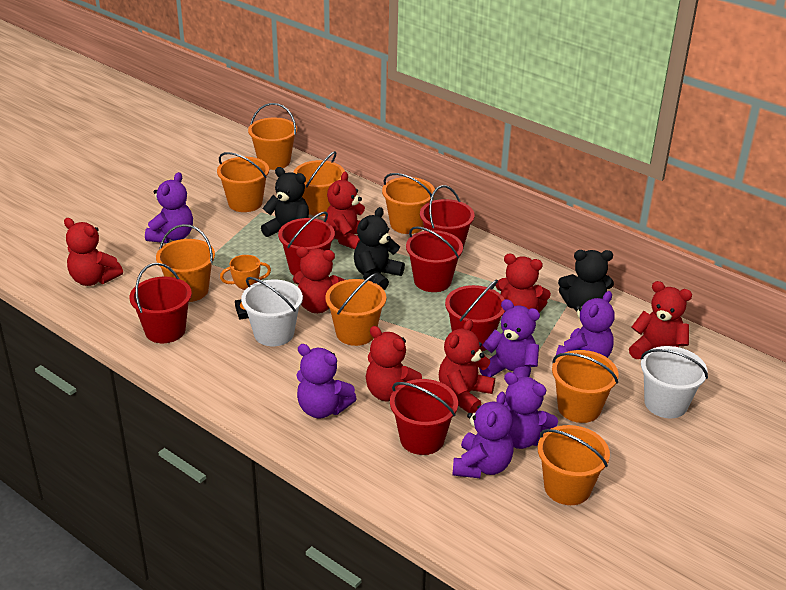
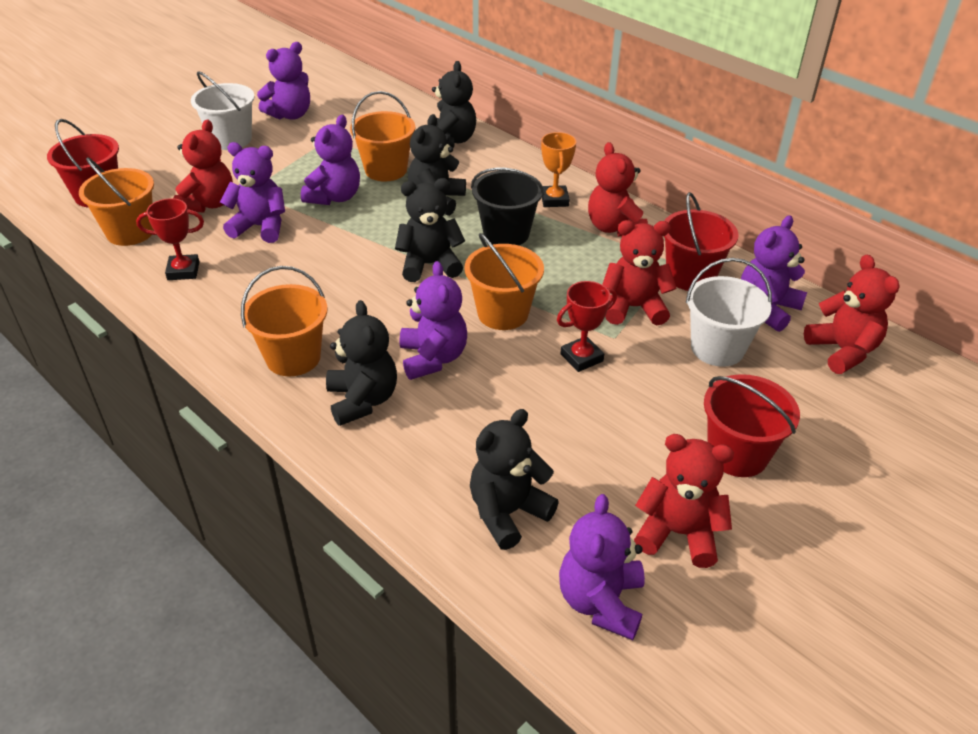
black bucket: 0 -> 1
black teddy bear: 3 -> 5
orange bucket: 8 -> 4
red bucket: 6 -> 3
red teddy bear: 7 -> 5
red trophy: 0 -> 2

